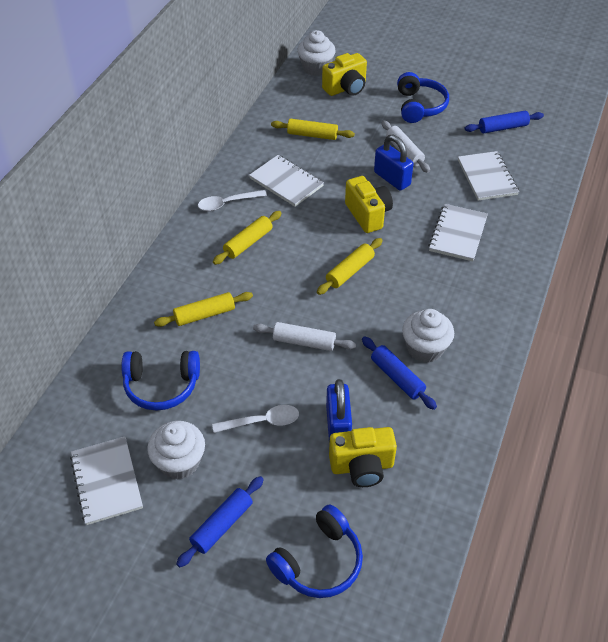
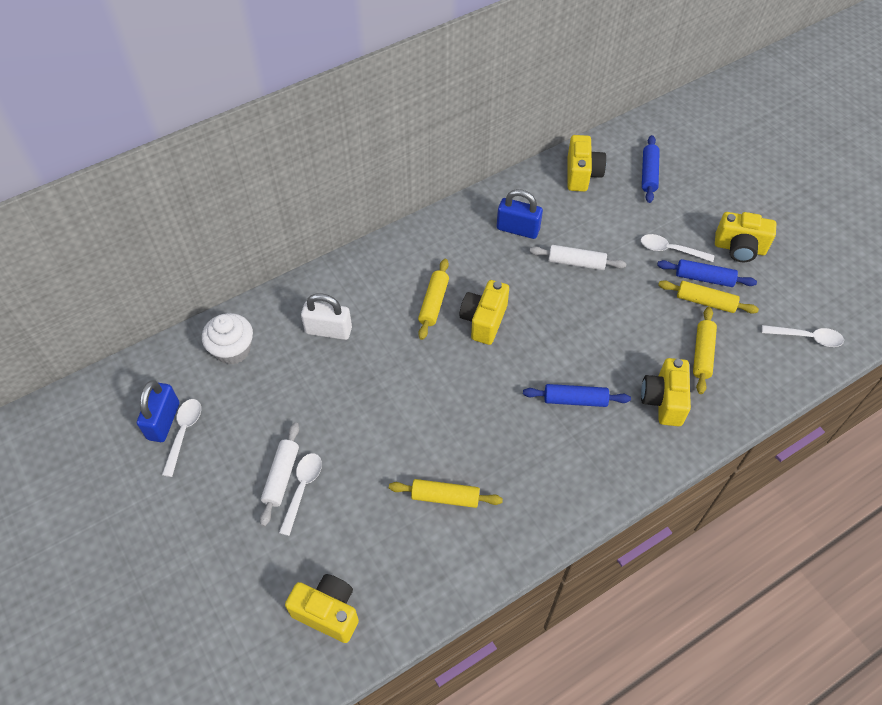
blue headphones: 3 -> 0
white cupcake: 3 -> 1
white notebook: 4 -> 0
white padlock: 0 -> 1
white spoon: 2 -> 4
yellow camera: 3 -> 5

